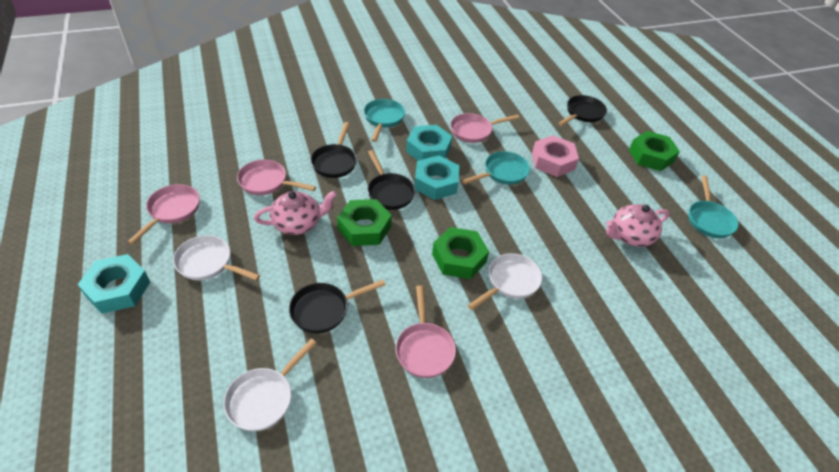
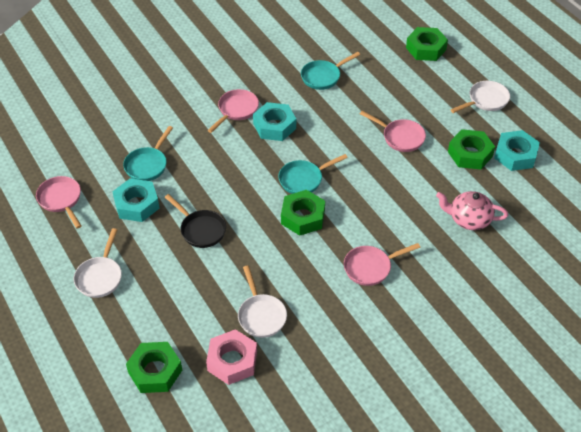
black pan: 4 -> 1
green nut: 3 -> 4
pink teapot: 2 -> 1

